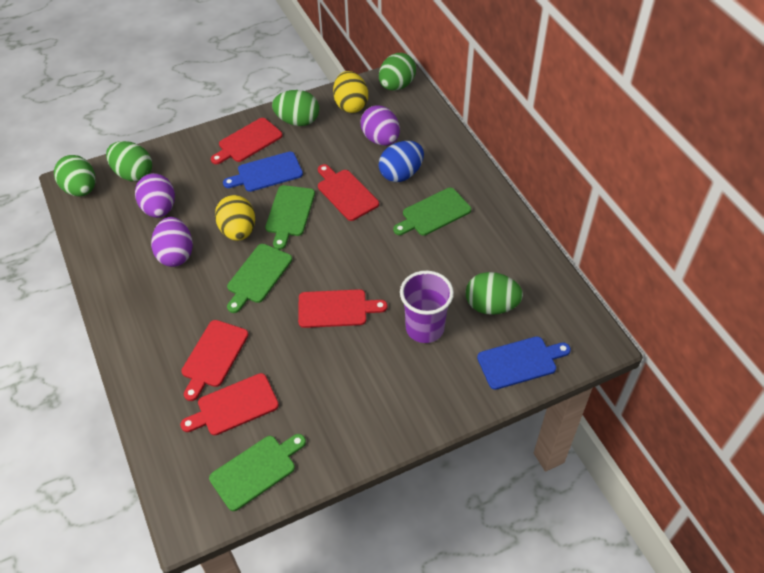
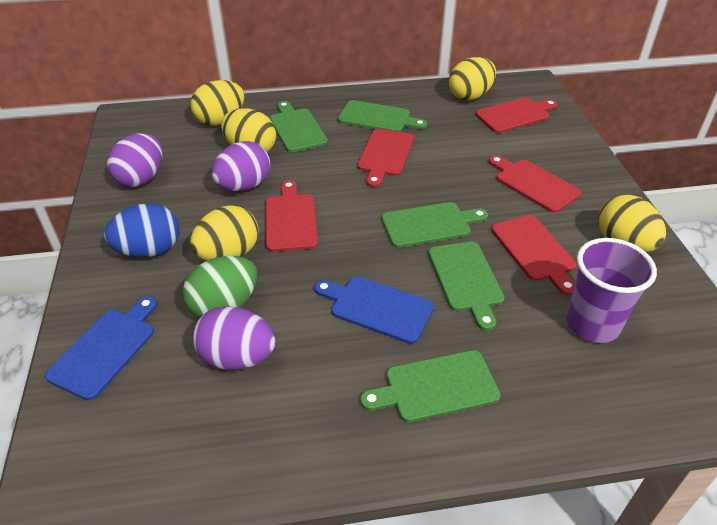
green cutting board: 4 -> 5
green egg: 5 -> 1
yellow egg: 2 -> 5

